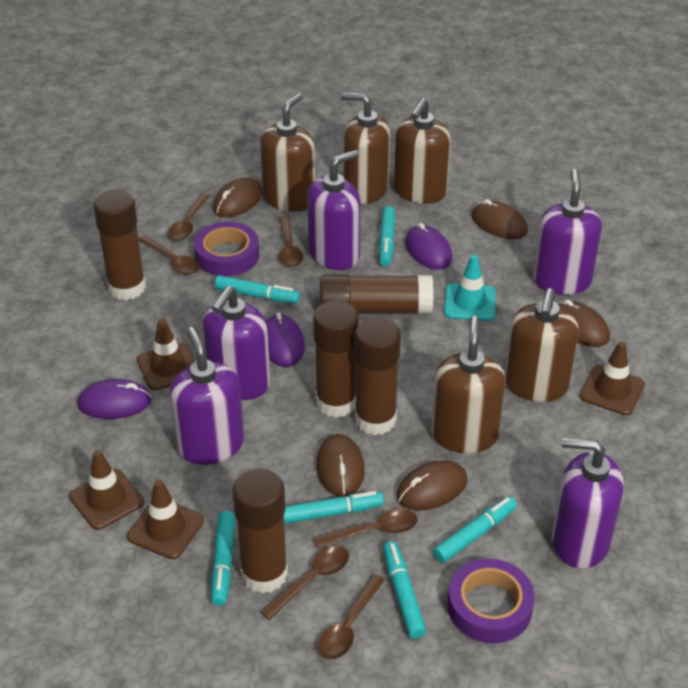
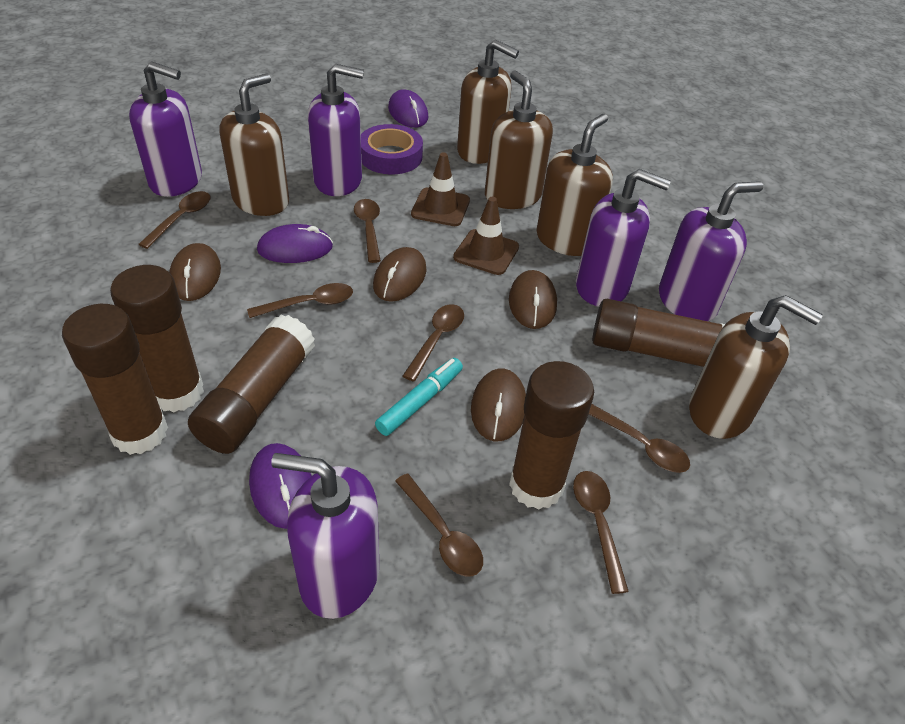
brown mouse: 5 -> 4
brown spoon: 6 -> 7
brown traffic cone: 4 -> 2
purple tape: 2 -> 1
turquoise marker: 6 -> 1
turquoise traffic cone: 1 -> 0

